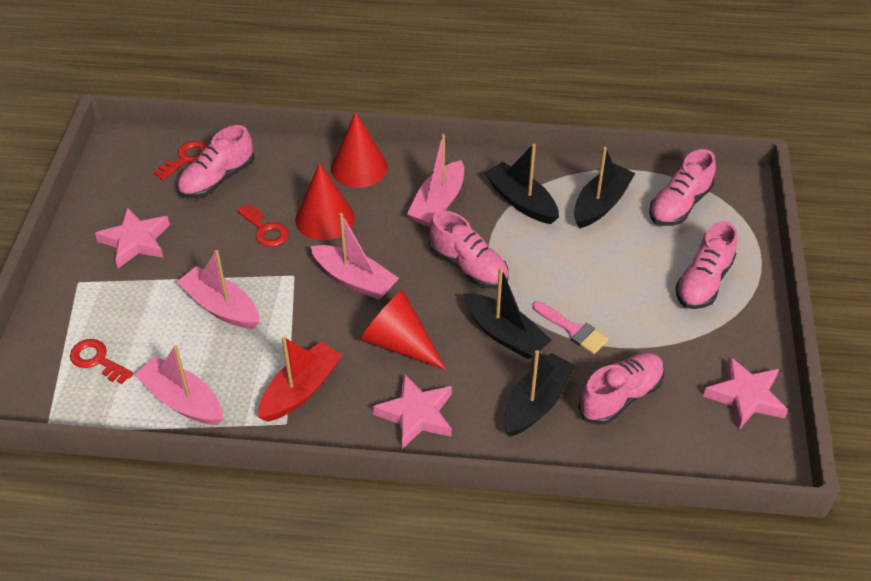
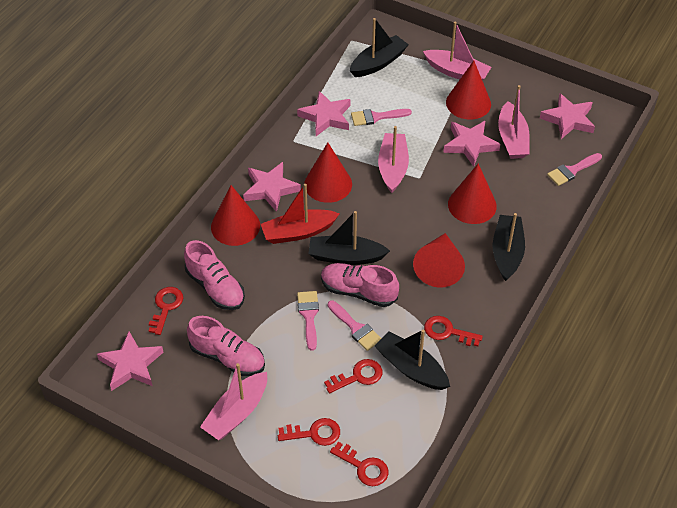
pink brush: 1 -> 4
pink shoe: 5 -> 3
pink star: 3 -> 5
red cone: 3 -> 5
red key: 3 -> 5

